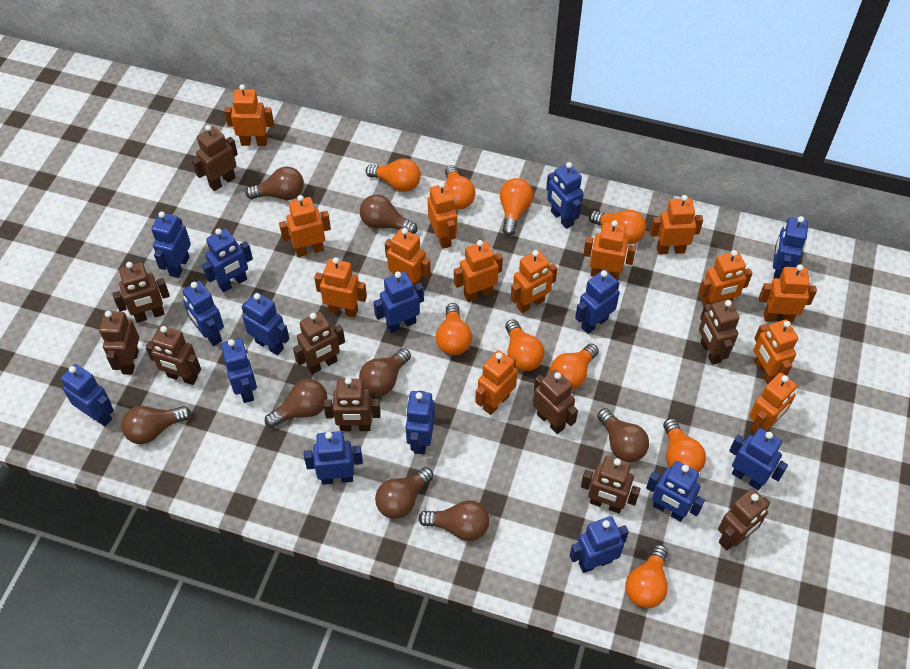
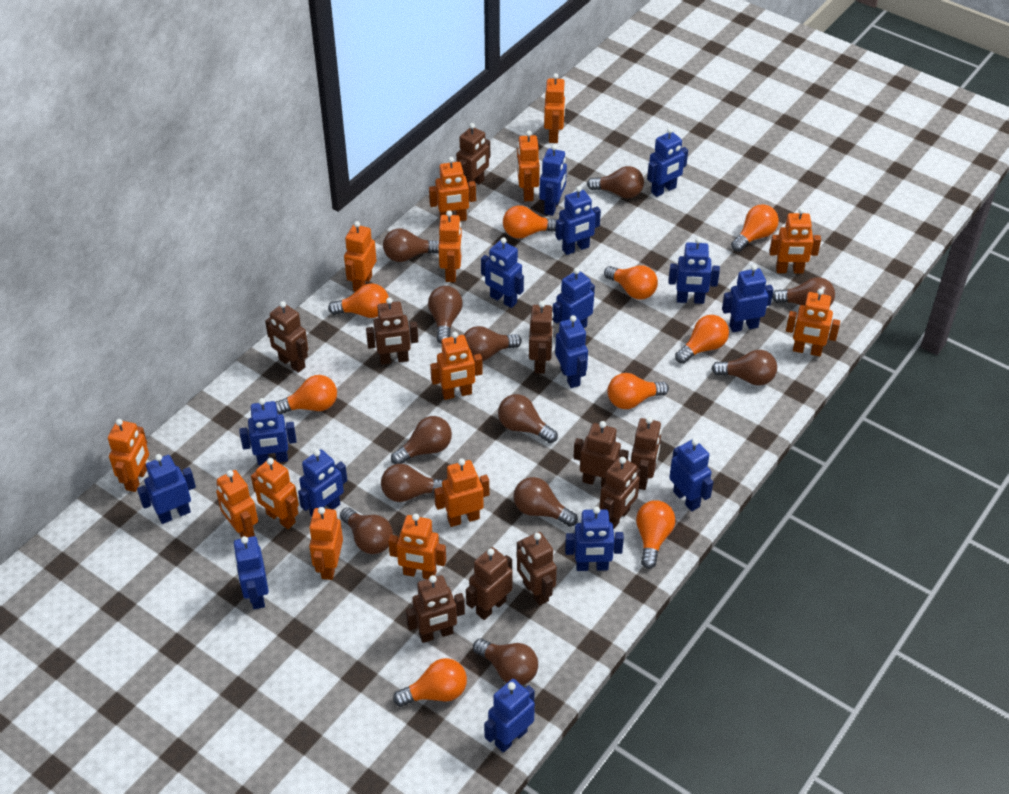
brown light bulb: 8 -> 12

